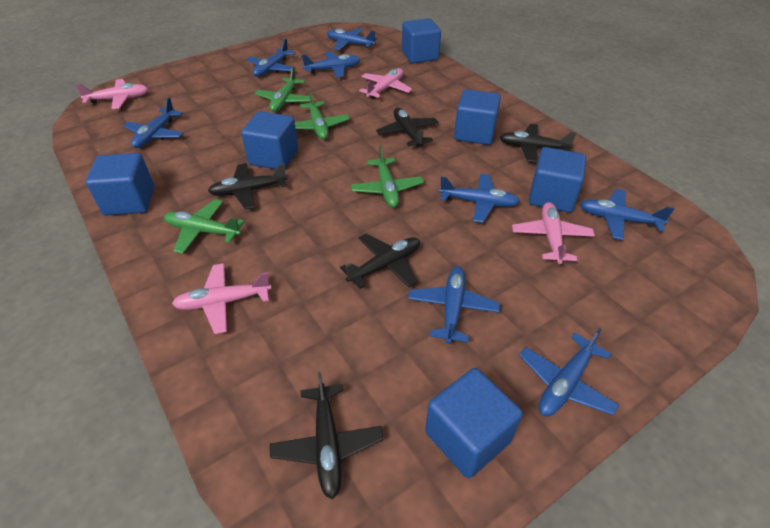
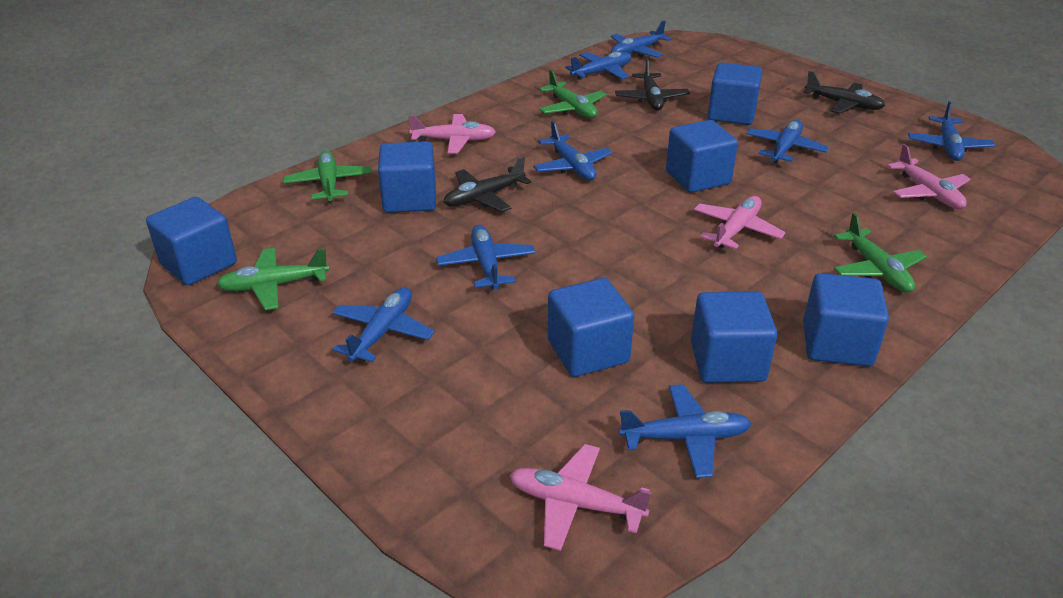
black plane: 5 -> 3
blue cube: 6 -> 7

